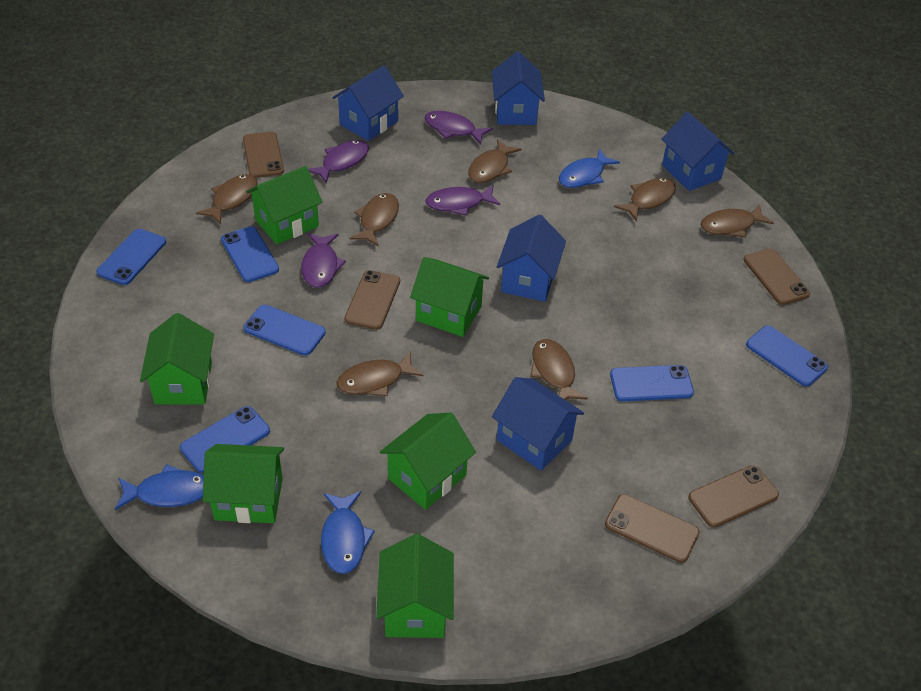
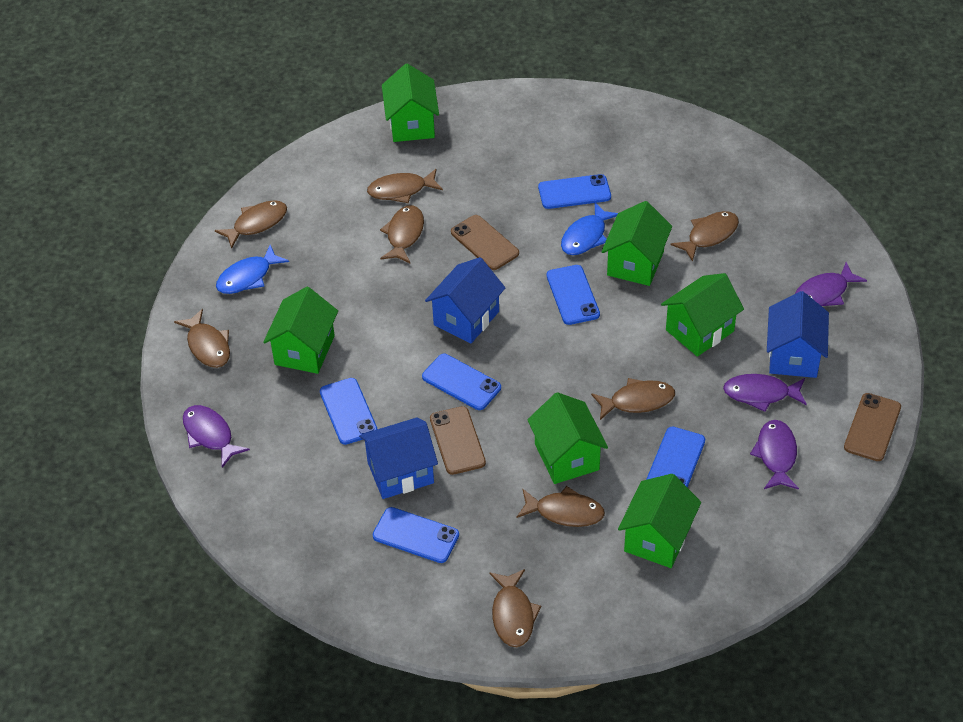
blue fish: 3 -> 2
blue house: 5 -> 3
brown fish: 7 -> 8
brown phone: 5 -> 3

